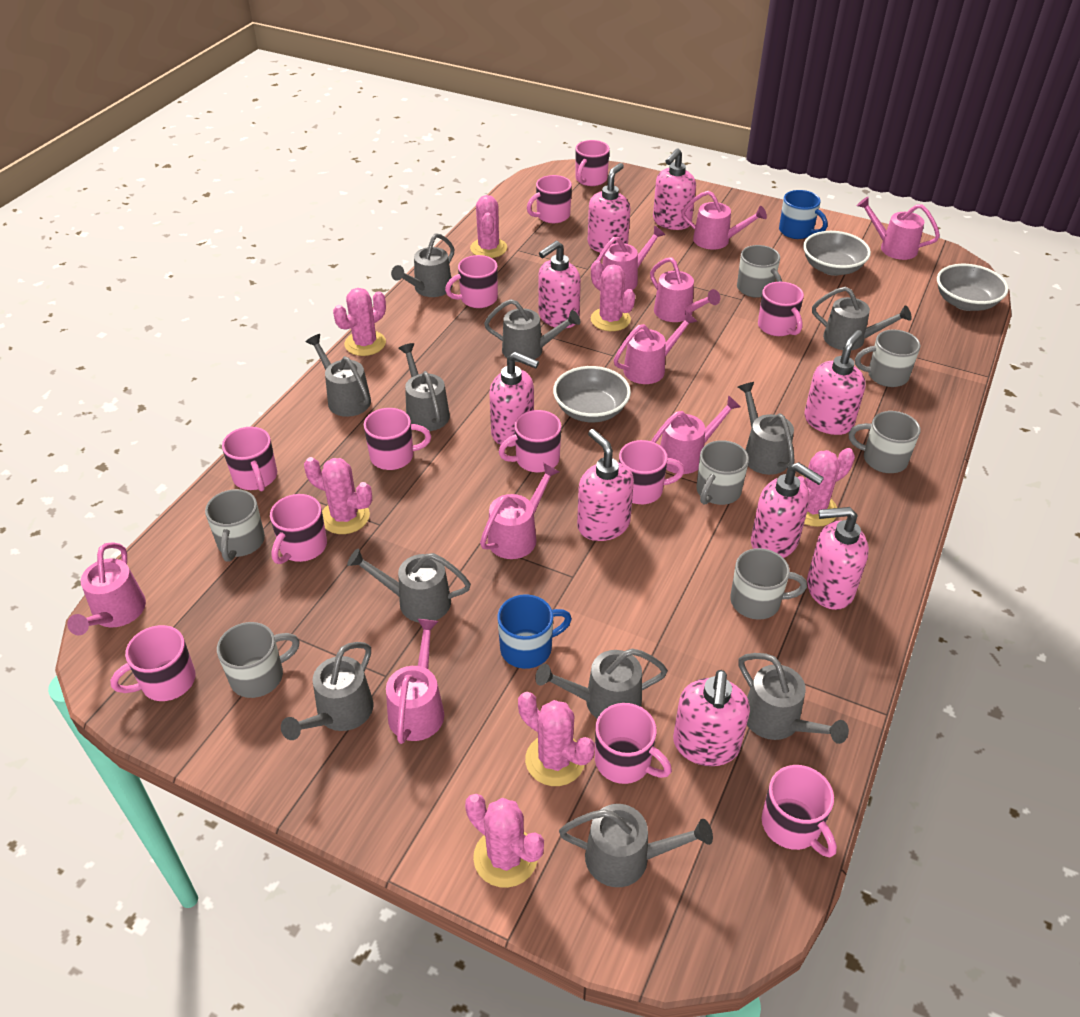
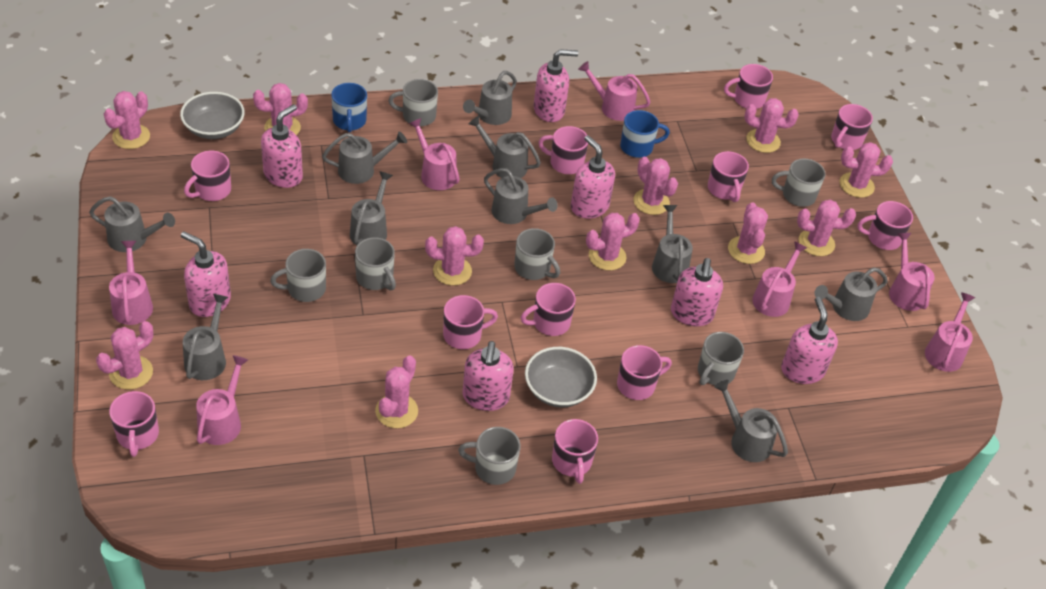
grey bowl: 3 -> 2
grey watering can: 11 -> 10
pink cactus: 7 -> 11
pink mug: 12 -> 11
pink soap dispenser: 9 -> 7
pink watering can: 9 -> 7

